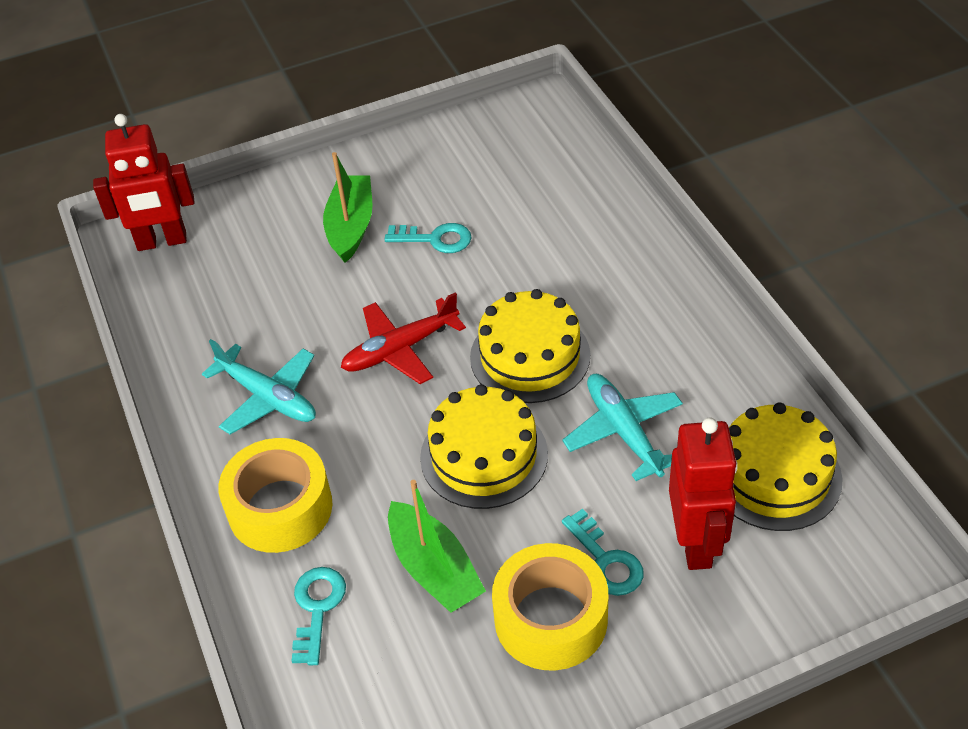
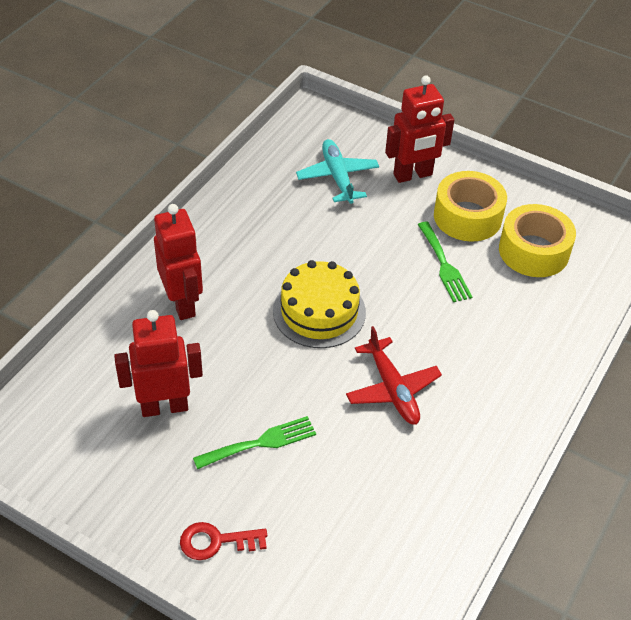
green boat: 2 -> 0
green fork: 0 -> 2
red key: 0 -> 1
red robot: 2 -> 3
turquoise key: 3 -> 0
turquoise plane: 2 -> 1
yellow cake: 3 -> 1

